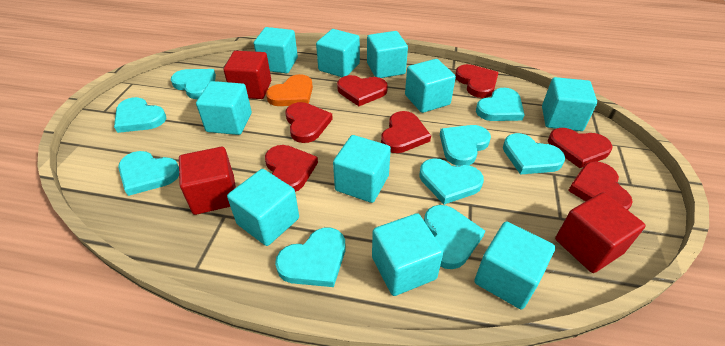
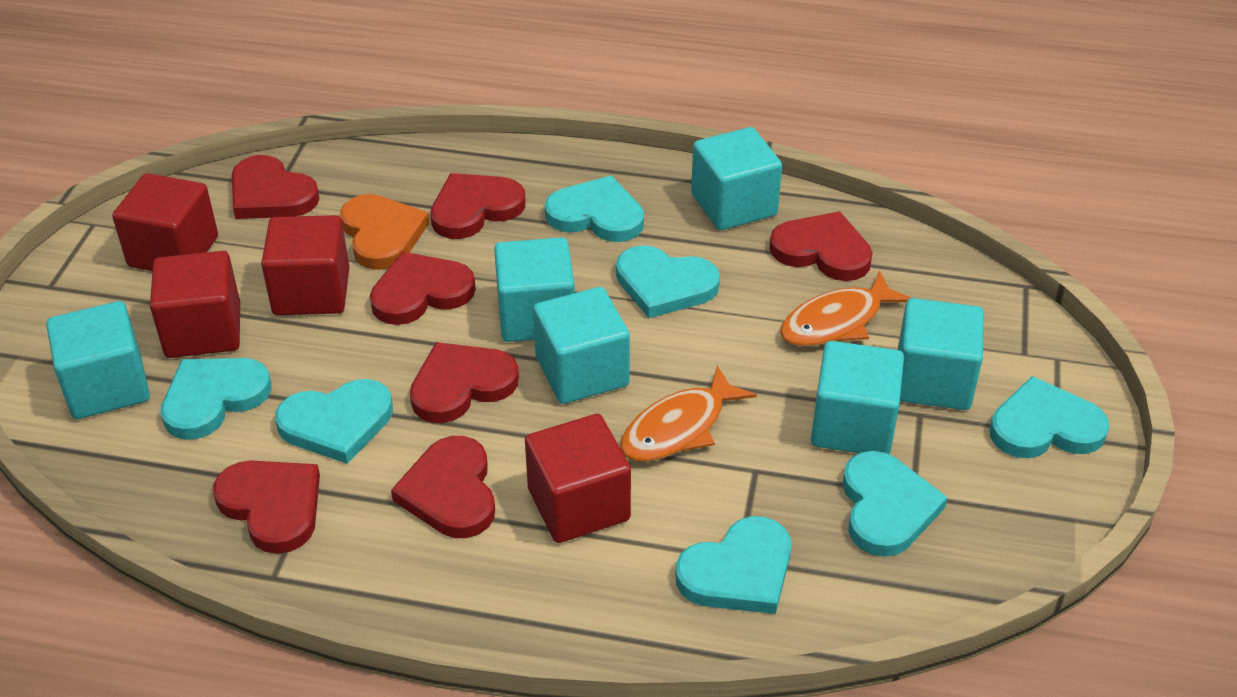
orange fish: 0 -> 2
red cube: 3 -> 4
turquoise cube: 10 -> 6
turquoise heart: 9 -> 7

